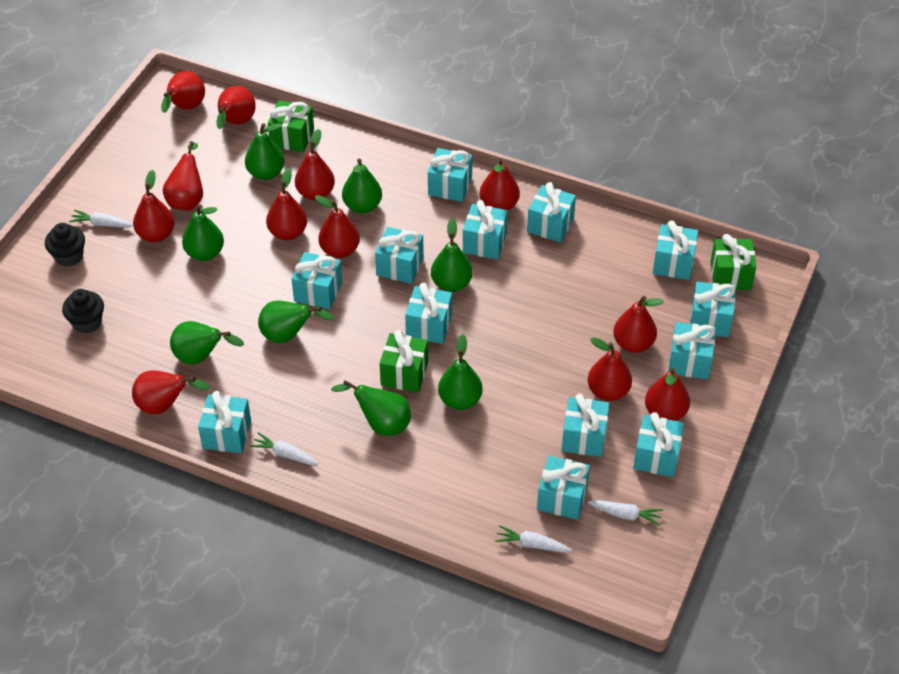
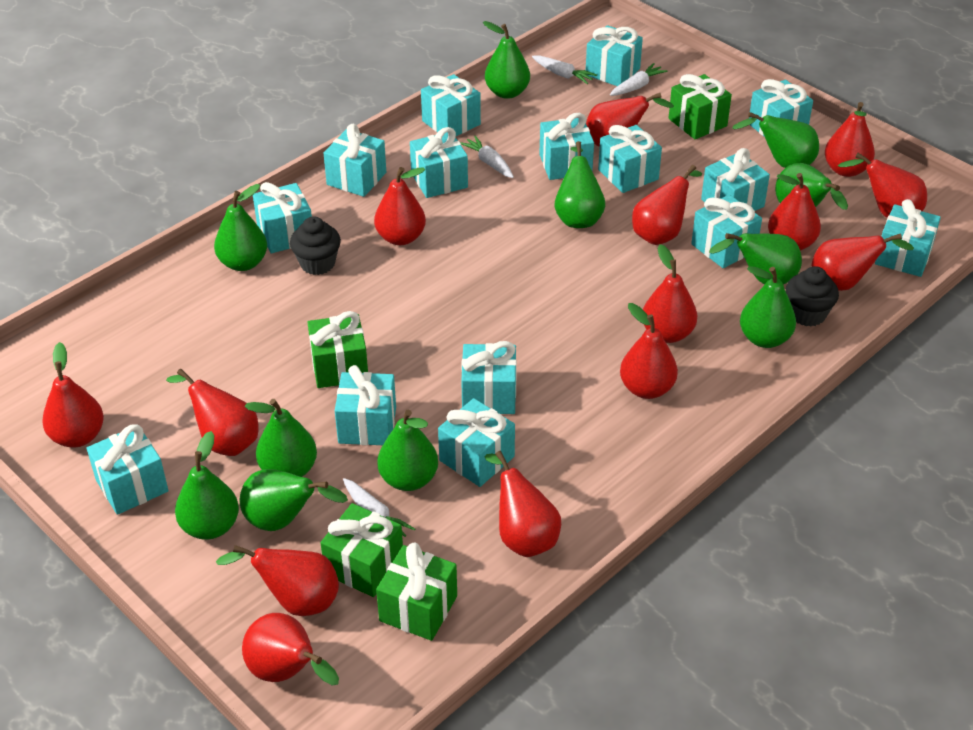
green gift: 3 -> 4
green pear: 8 -> 11
red pear: 12 -> 14
turquoise gift: 13 -> 15

